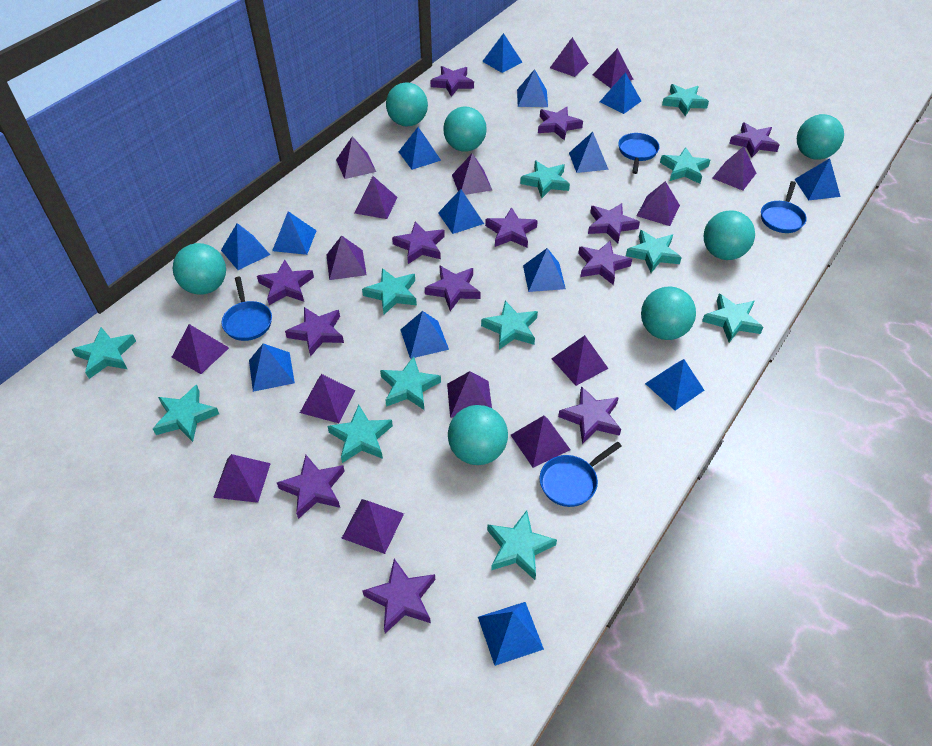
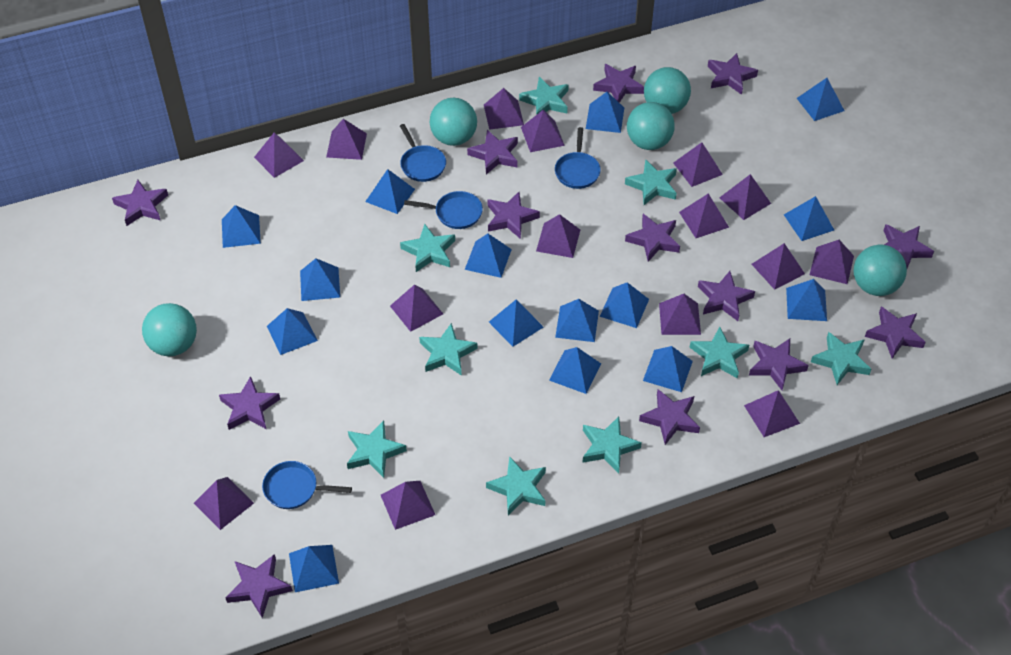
blue pyramid: 14 -> 15
turquoise ball: 7 -> 5
turquoise star: 12 -> 9

